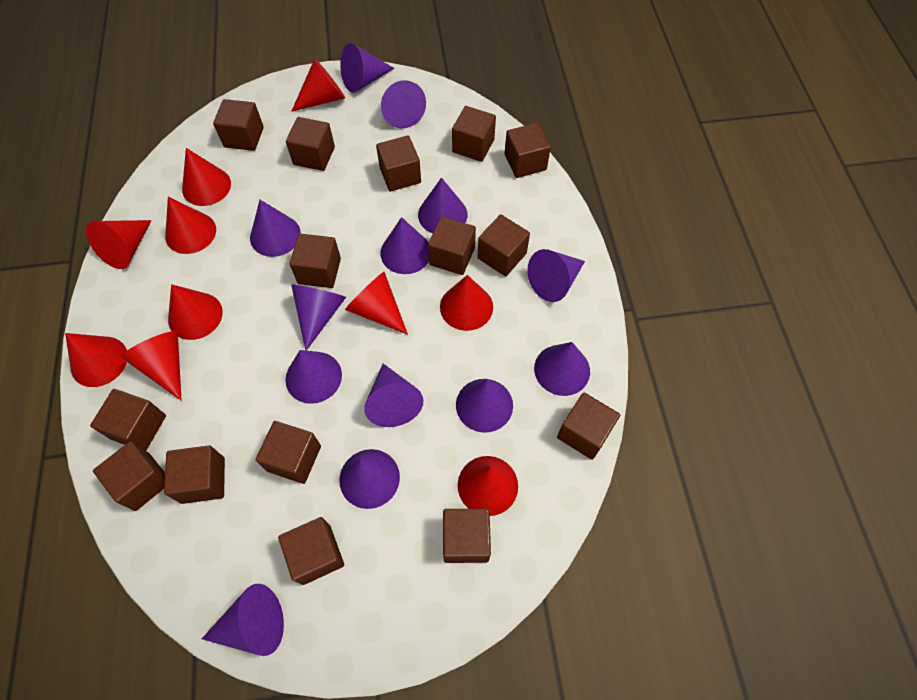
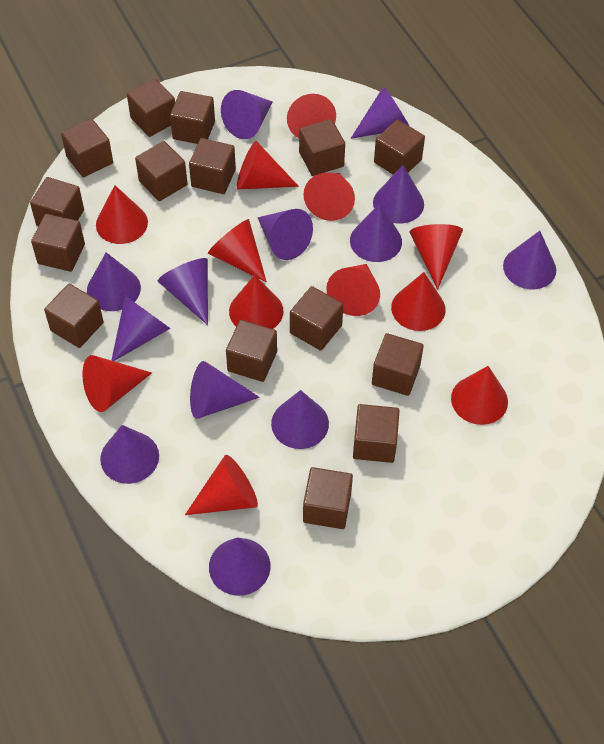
red cone: 10 -> 12

